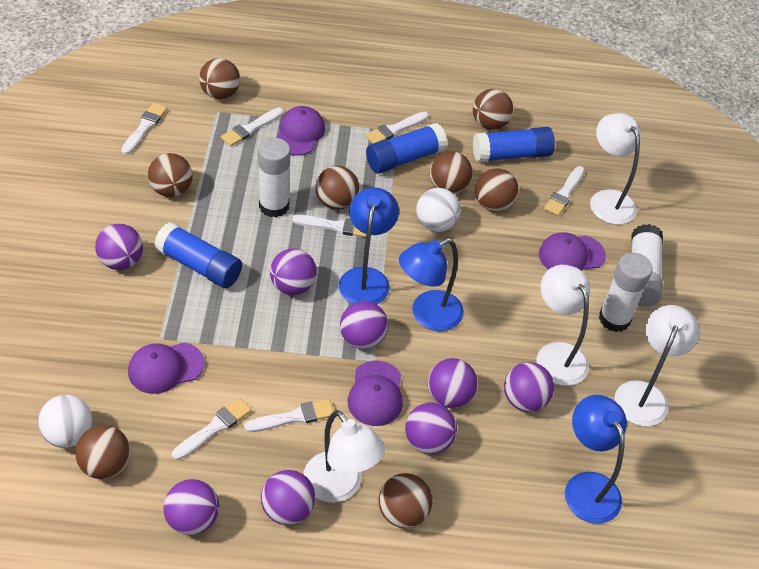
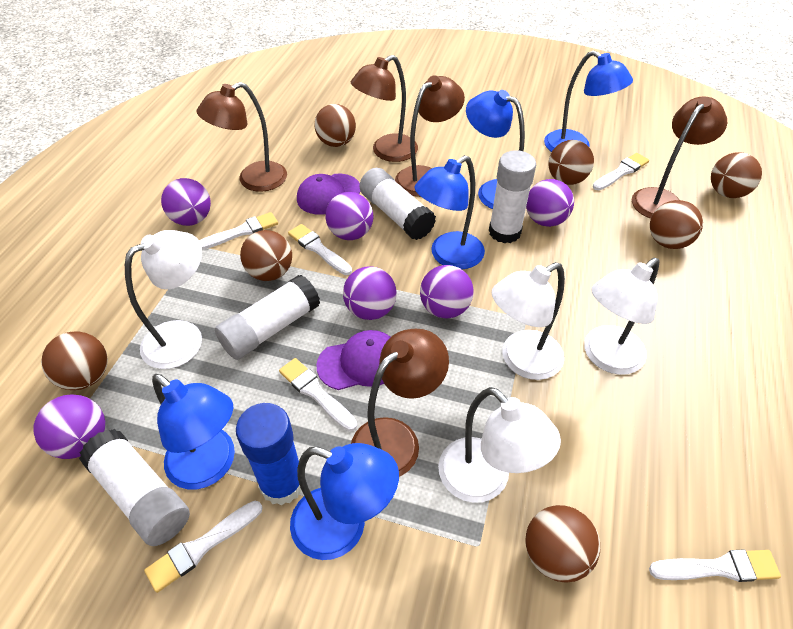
blue glue stick: 3 -> 1
blue lamp: 3 -> 5
brown ball: 8 -> 7
brown lamp: 0 -> 5
purple ball: 8 -> 6
purple cap: 4 -> 2
white ball: 2 -> 0
white brush: 7 -> 6
white glue stick: 3 -> 4

